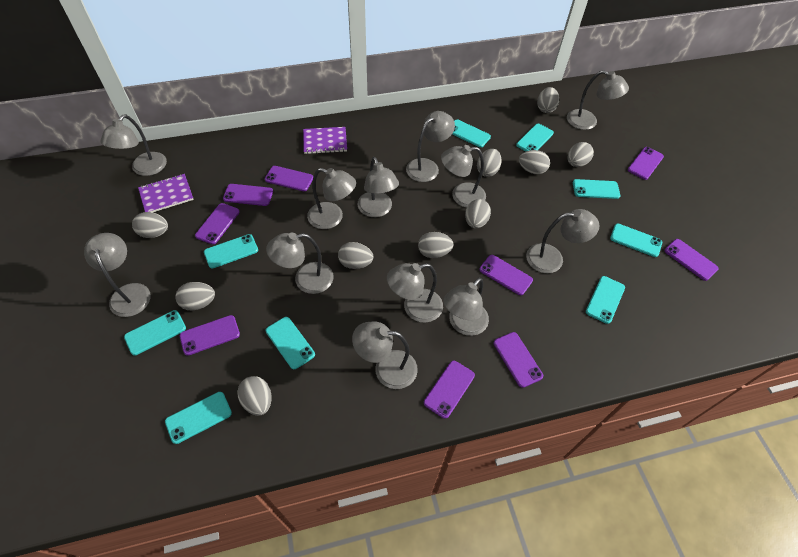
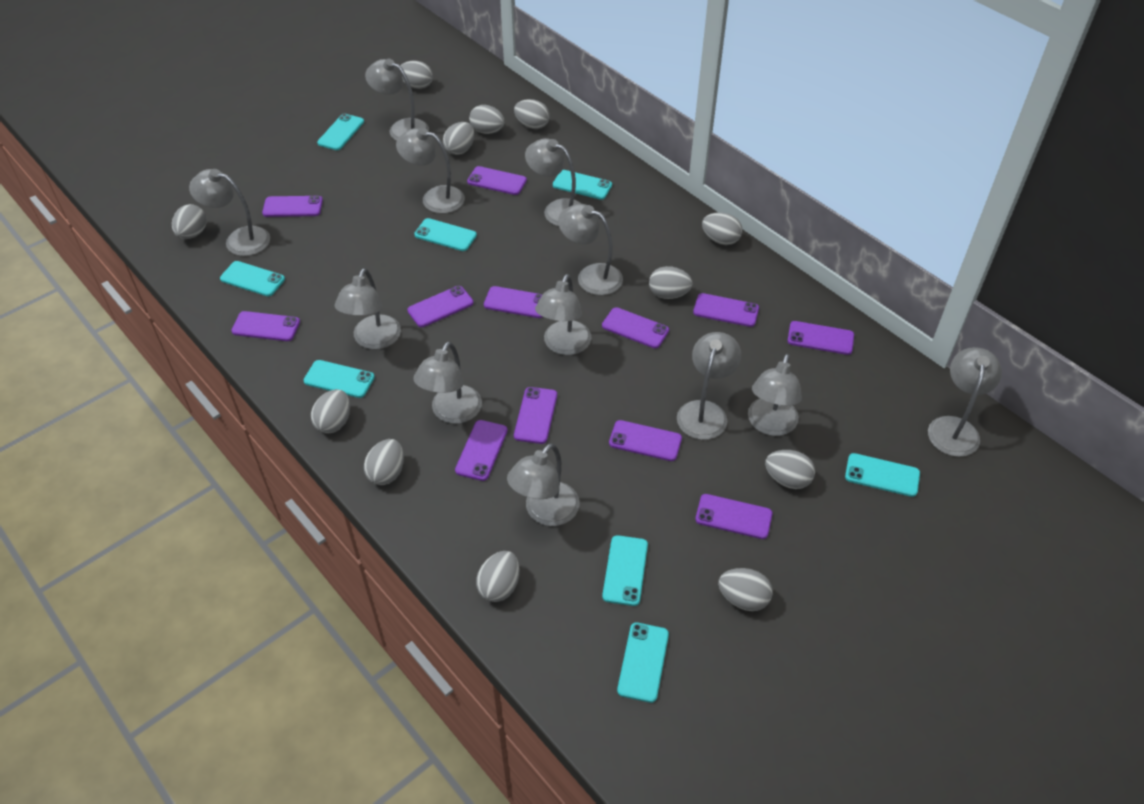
grey egg: 10 -> 12
purple notebook: 2 -> 0
purple phone: 9 -> 12
turquoise phone: 9 -> 8

